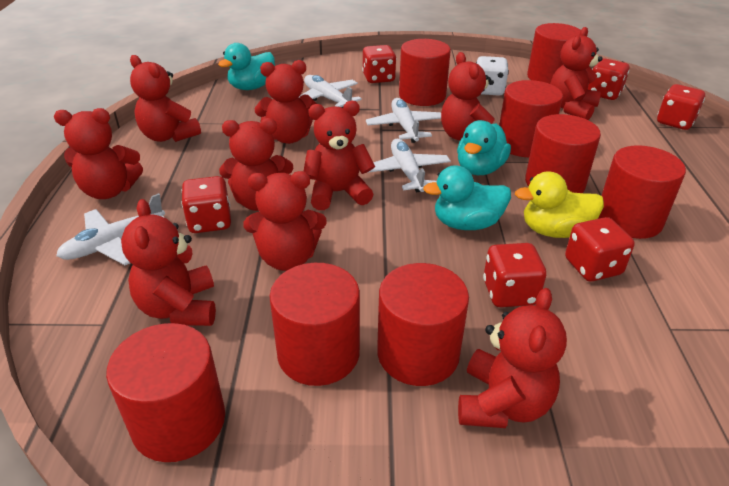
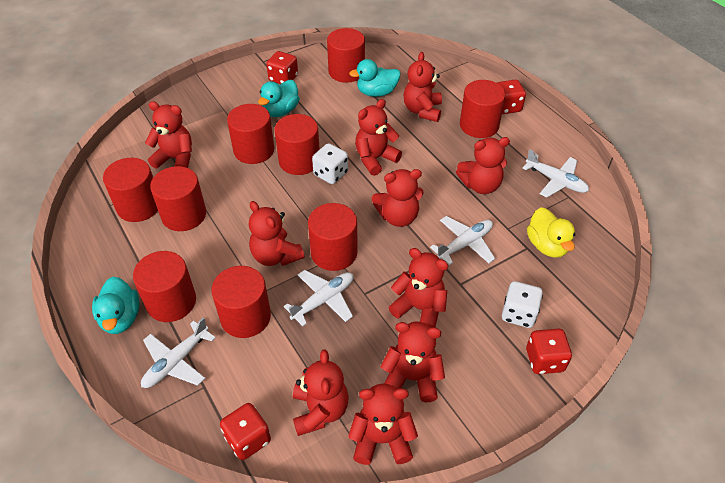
red cylinder: 8 -> 9
red dice: 6 -> 4
white dice: 1 -> 2

